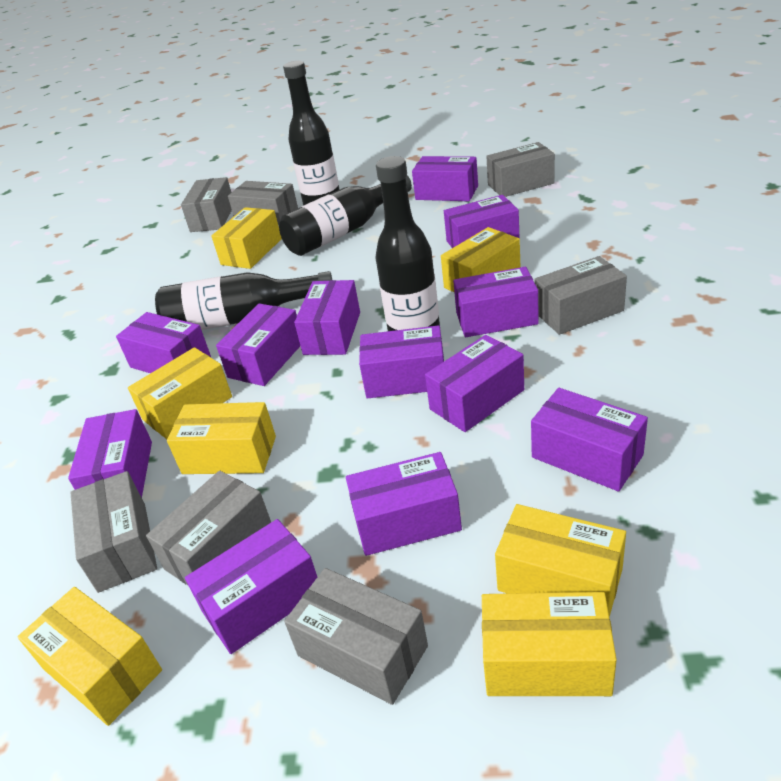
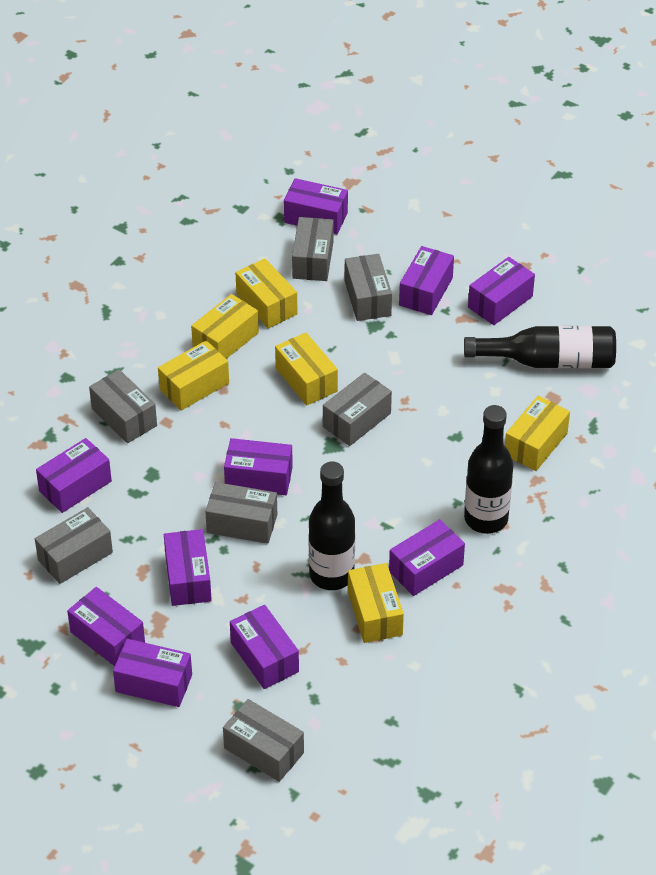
black bottle: 4 -> 3
purple box: 12 -> 10
yellow box: 7 -> 6

